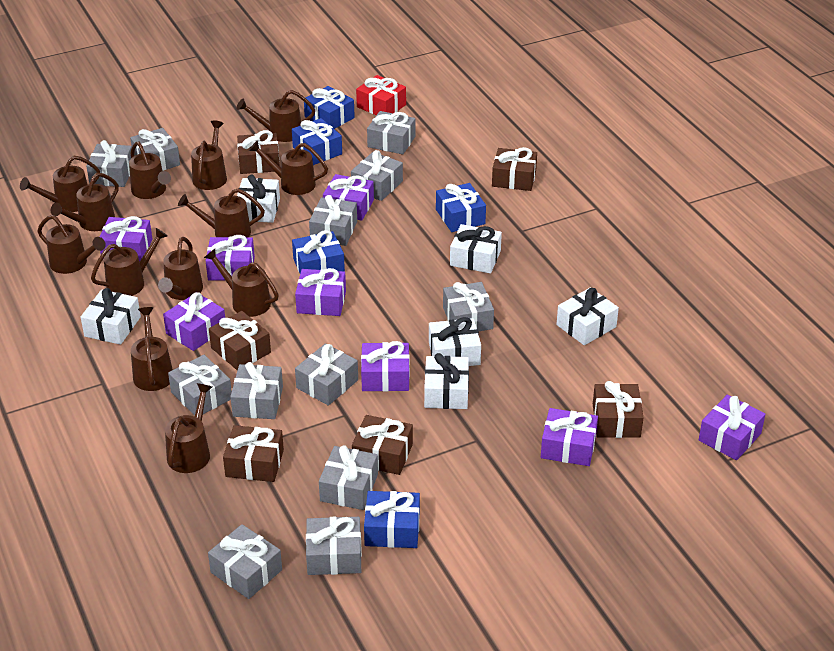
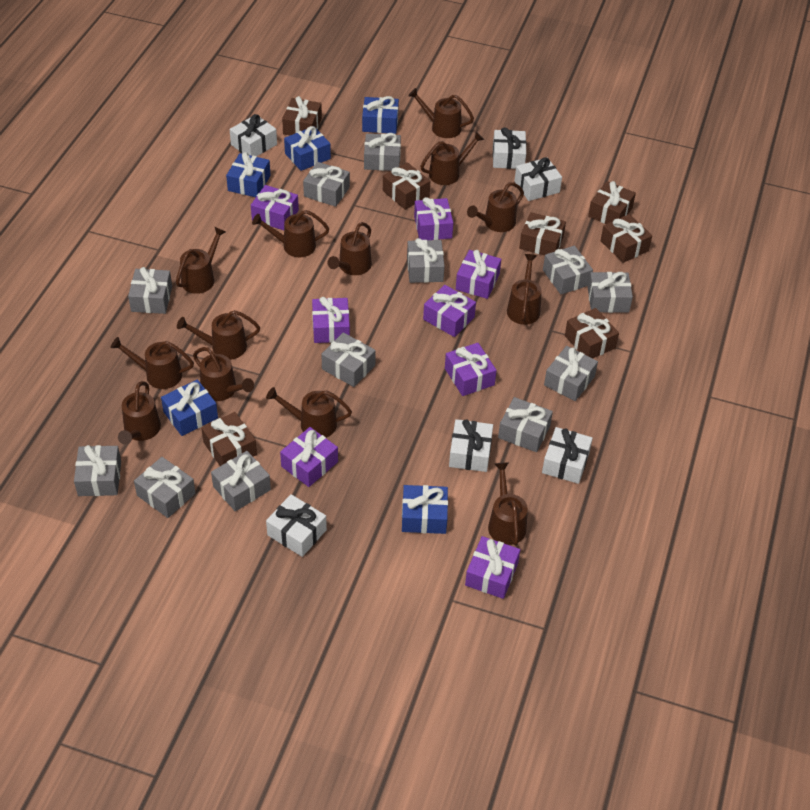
brown gift: 6 -> 7
red gift: 1 -> 0

